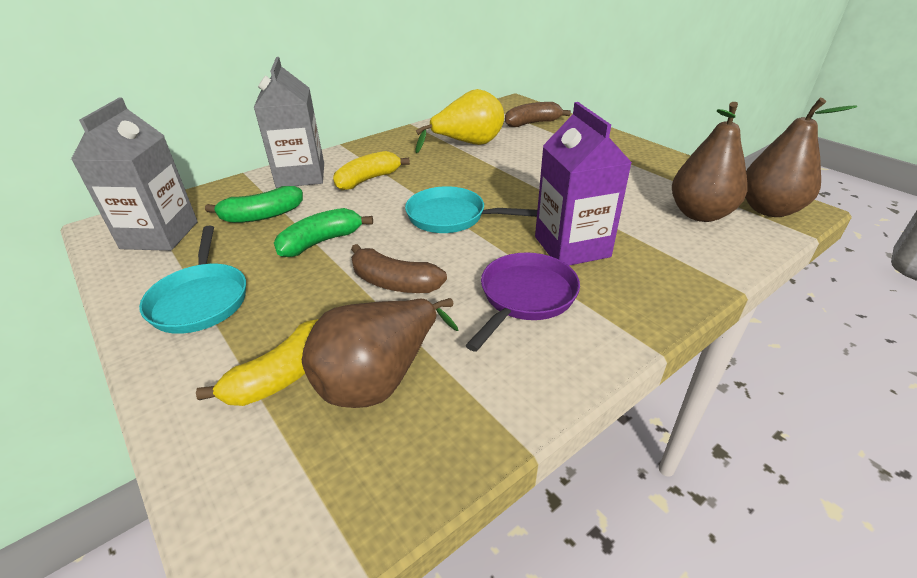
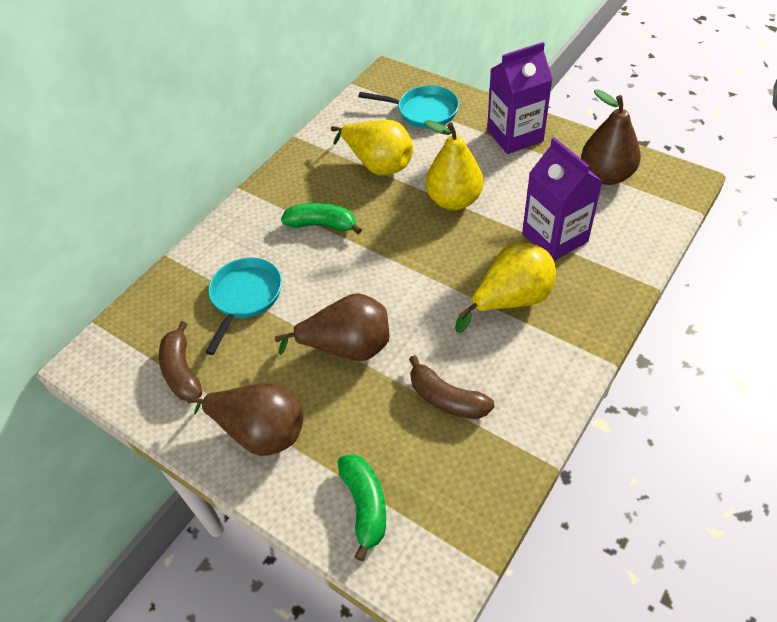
grey carton: 2 -> 0
purple carton: 1 -> 2
purple pan: 1 -> 0
yellow banana: 2 -> 0
yellow pear: 1 -> 3

